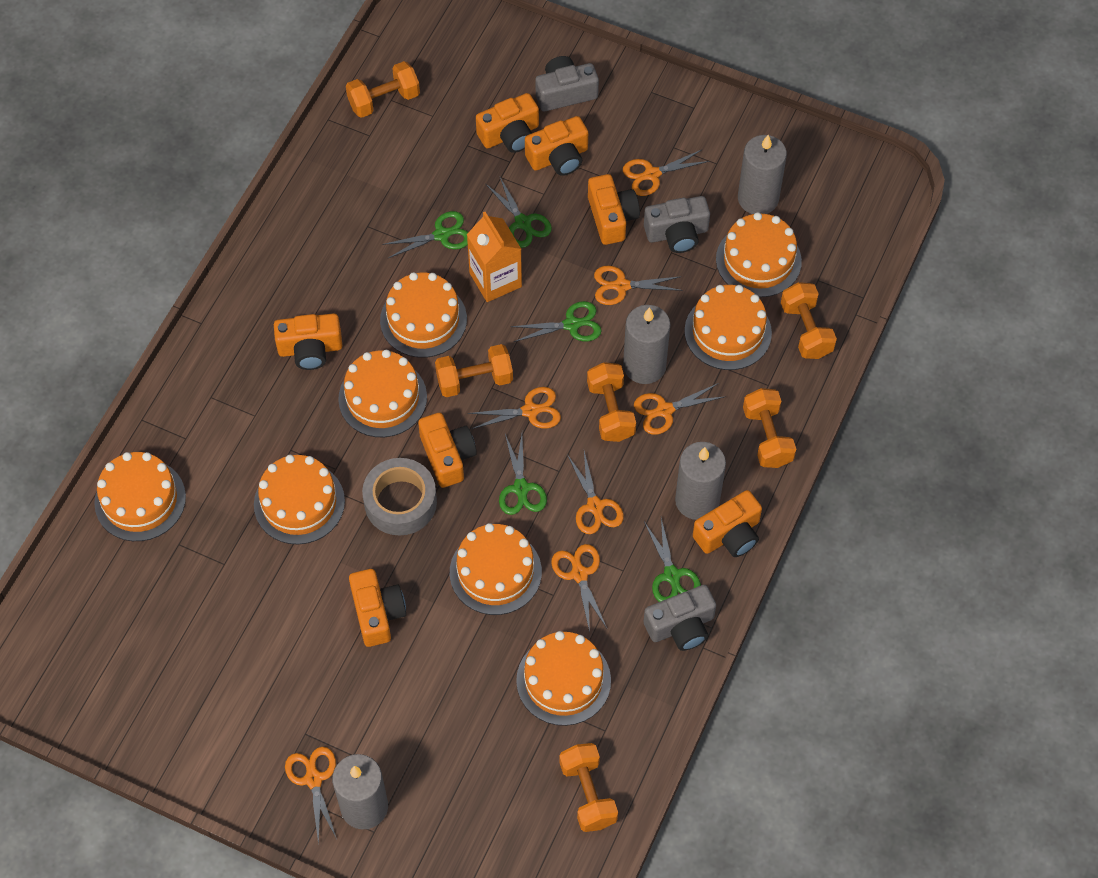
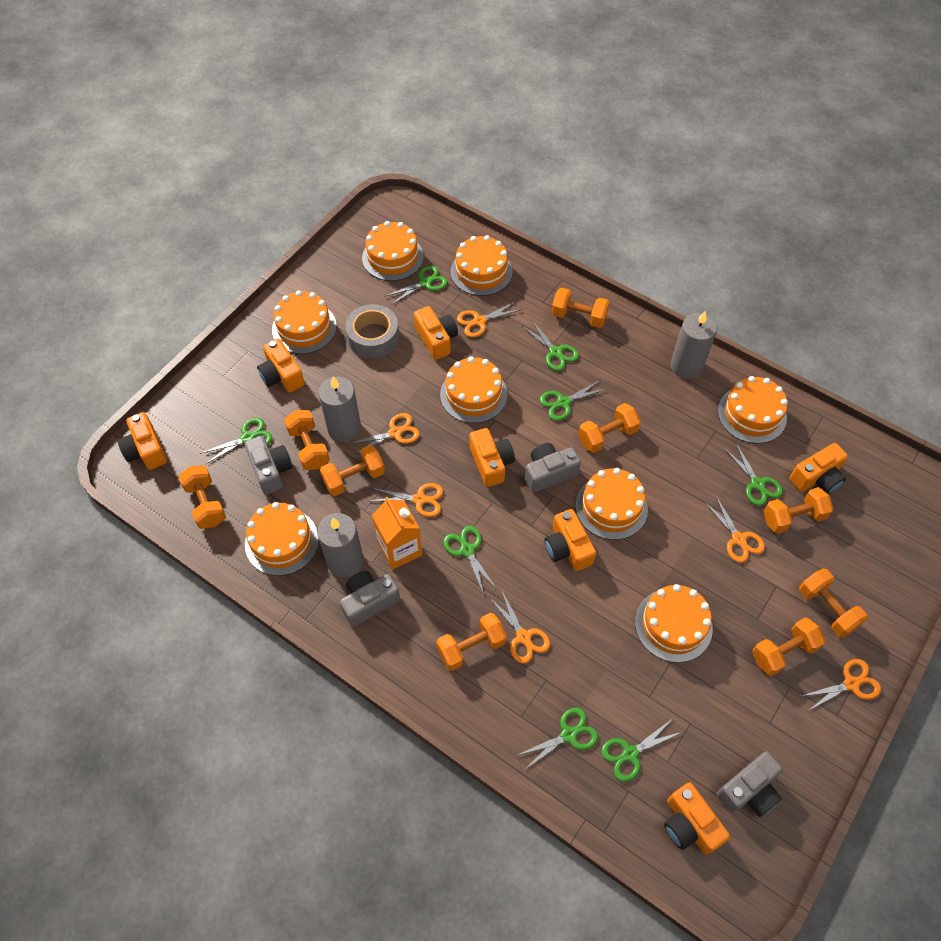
green scissors: 5 -> 8
grey camera: 3 -> 4
grey candle: 4 -> 3
orange dumbbell: 6 -> 9
orange scissors: 7 -> 6

